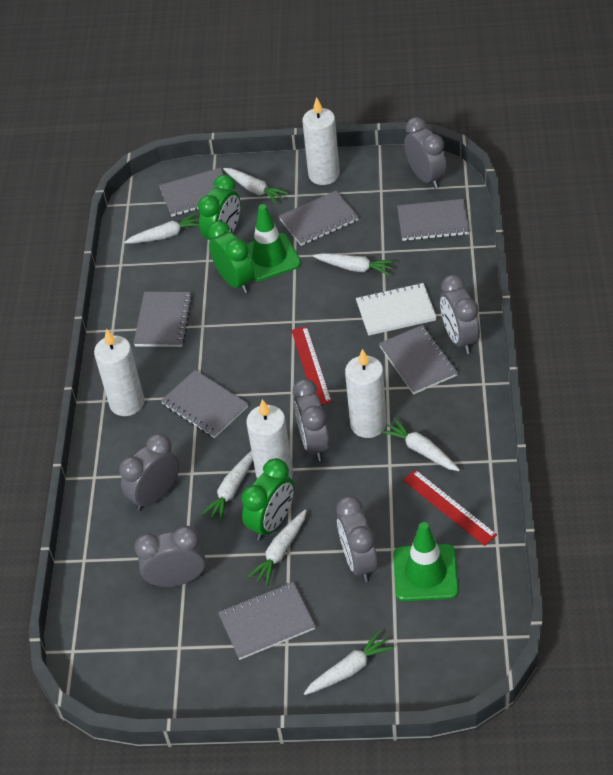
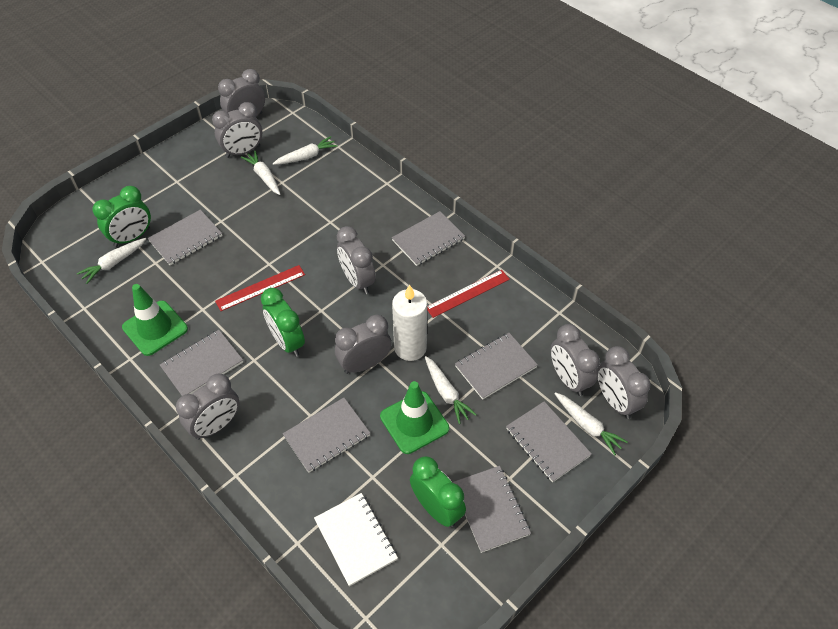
grey clock: 6 -> 7
white candle: 4 -> 1
white carrot: 7 -> 5

